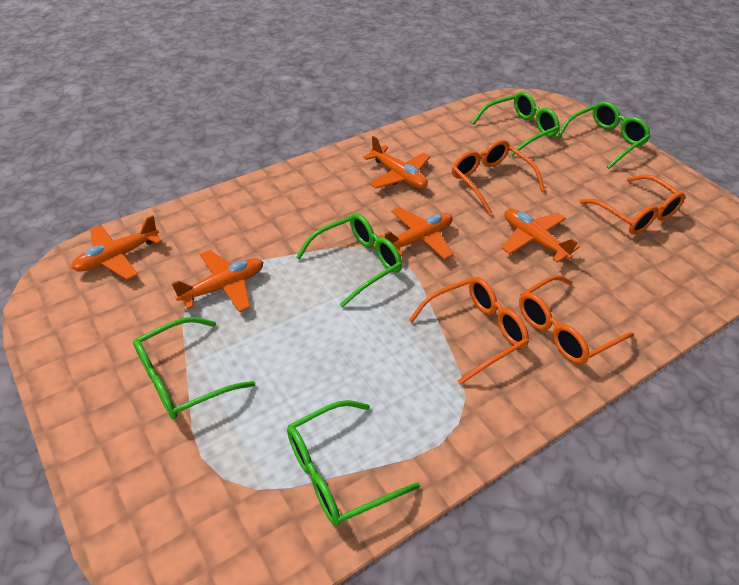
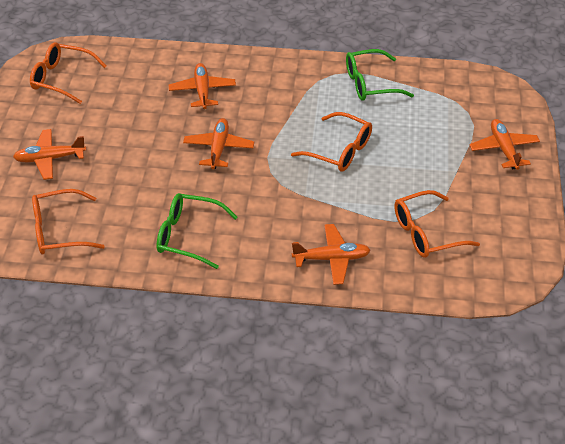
green glasses: 5 -> 2

